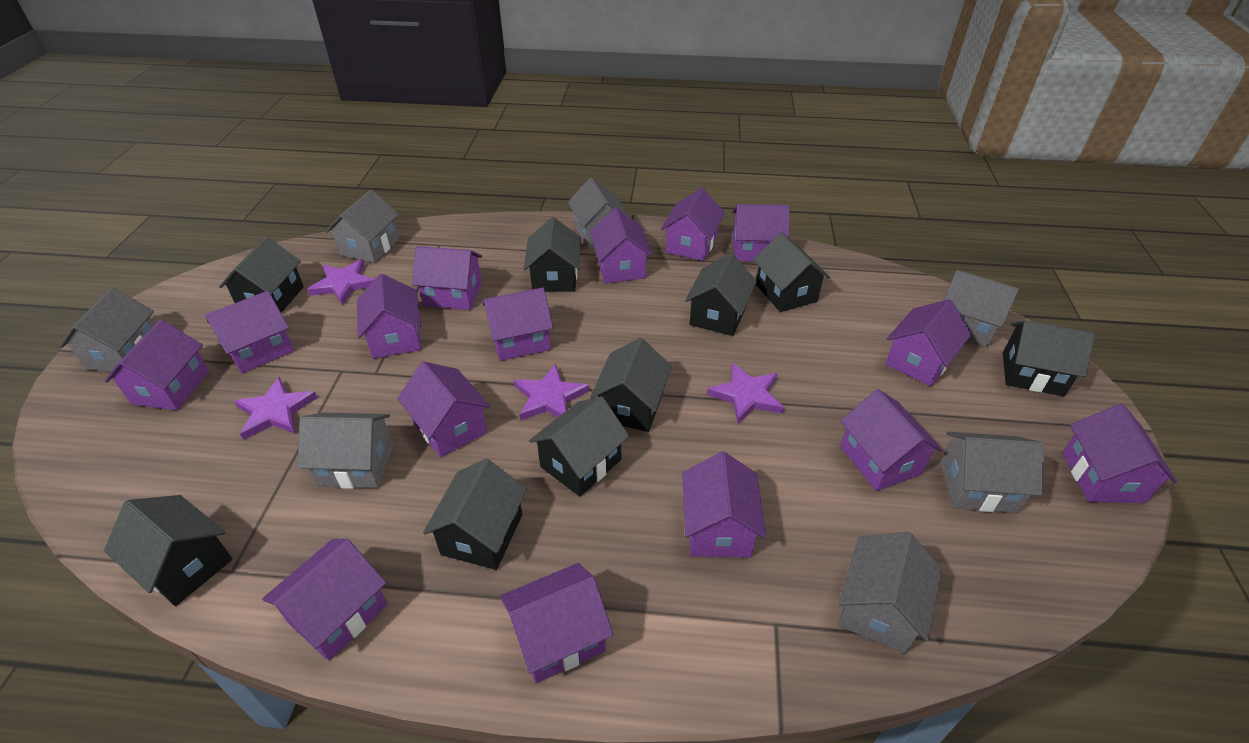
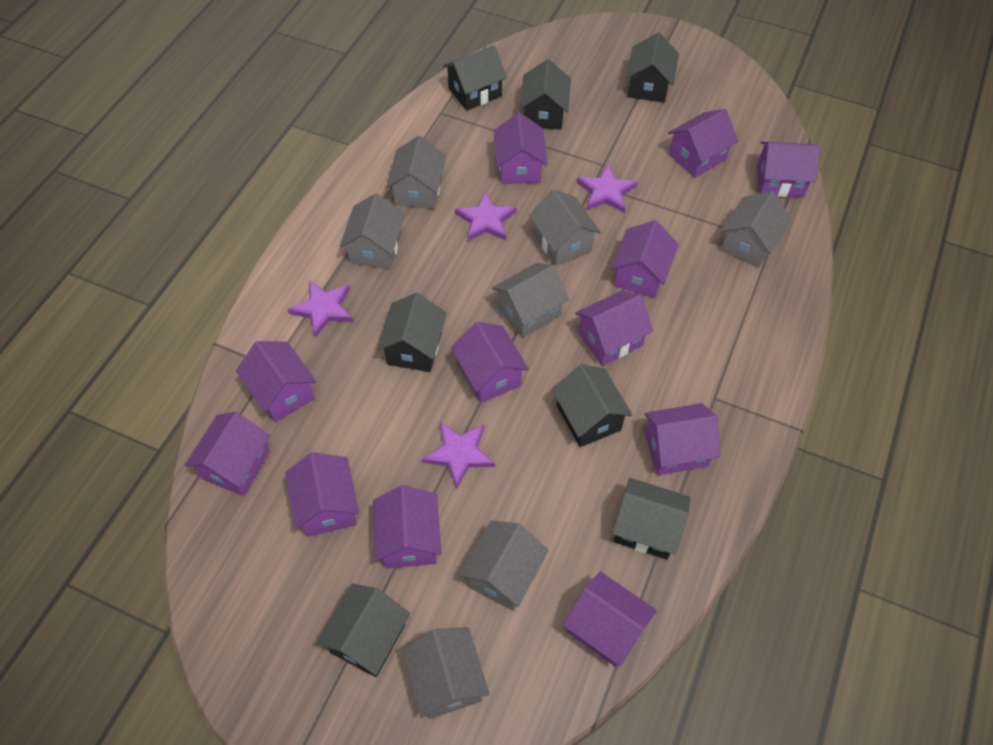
black house: 9 -> 7
purple house: 15 -> 12

